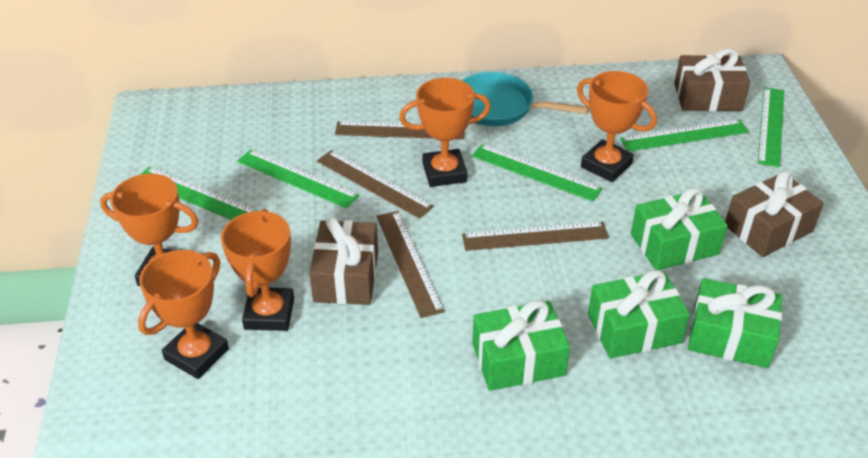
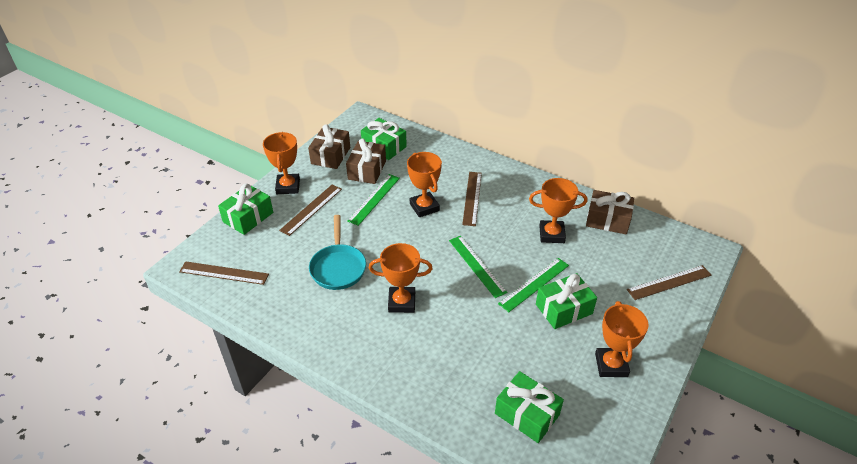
green ruler: 5 -> 3

